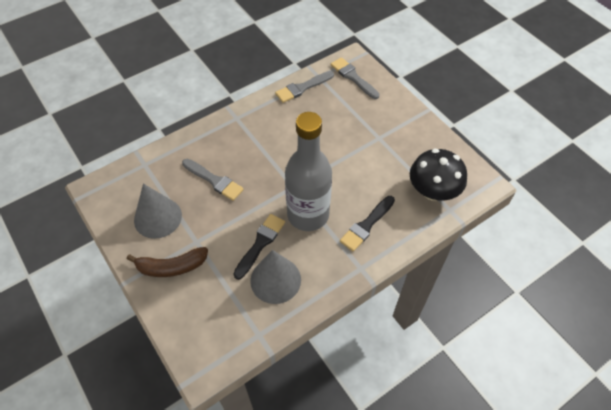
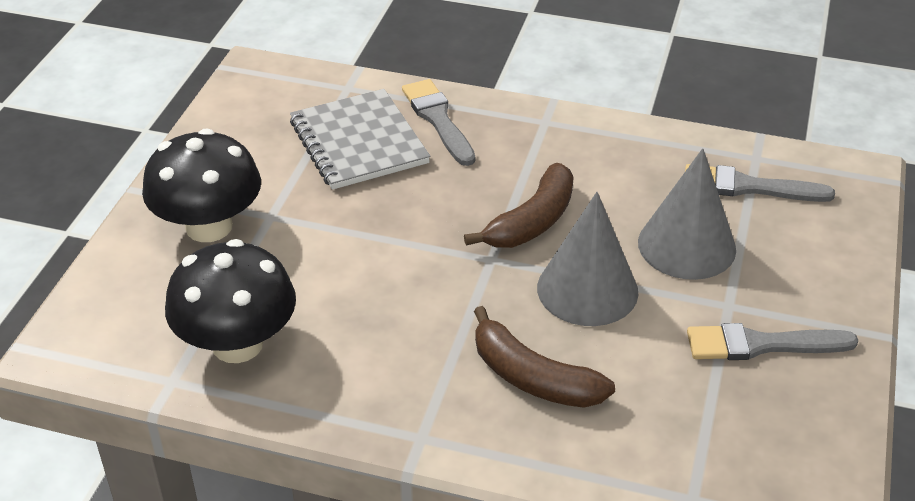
black brush: 2 -> 0
black mushroom: 1 -> 2
brown banana: 1 -> 2
grey bottle: 1 -> 0
grey notebook: 0 -> 1

